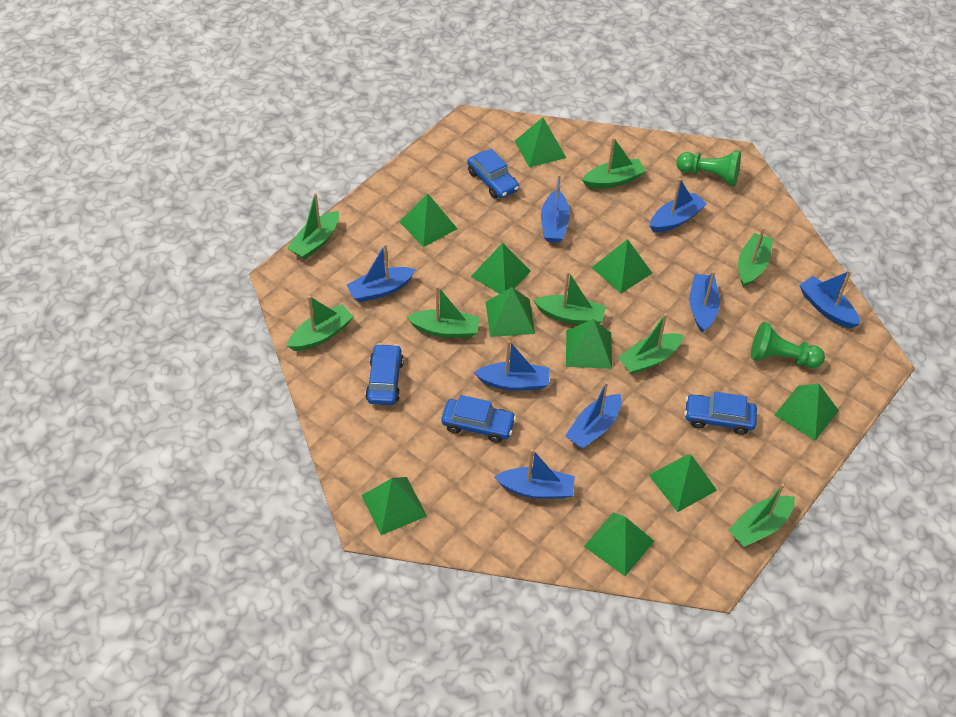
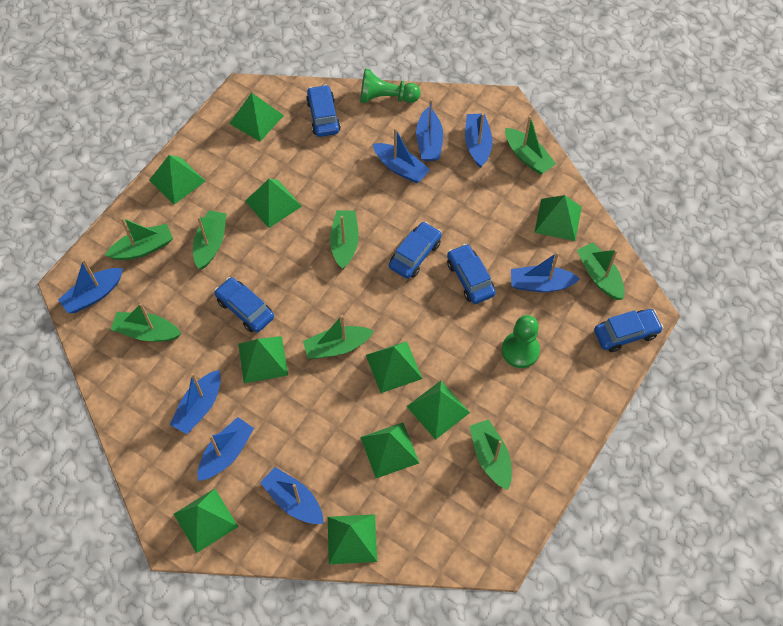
blue car: 4 -> 5

